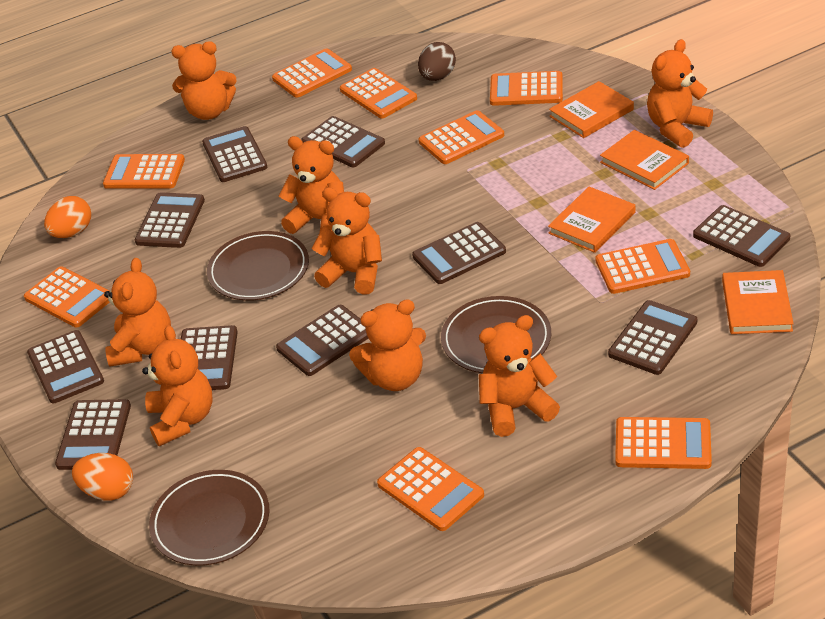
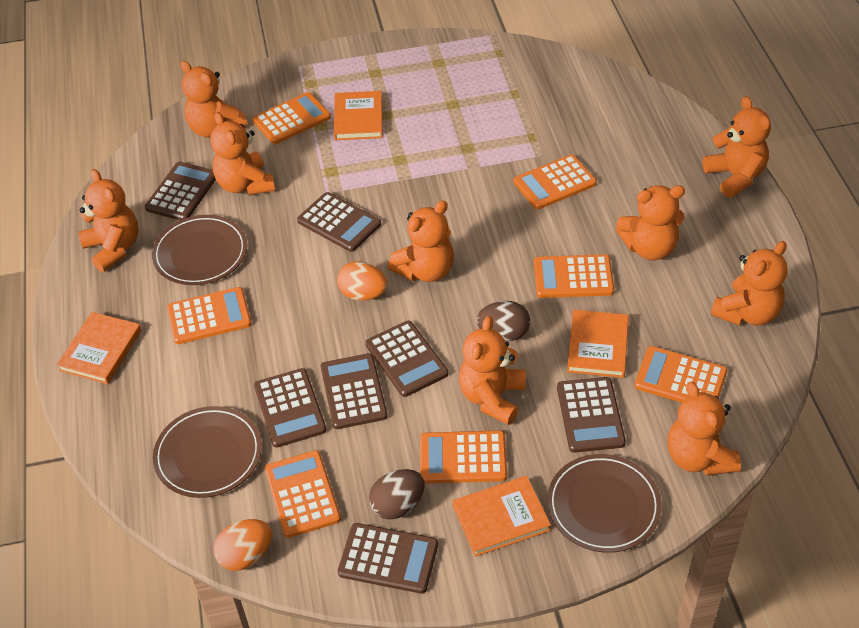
brown calculator: 10 -> 7
brown egg: 1 -> 2
orange calculator: 9 -> 7
orange teddy bear: 8 -> 9

